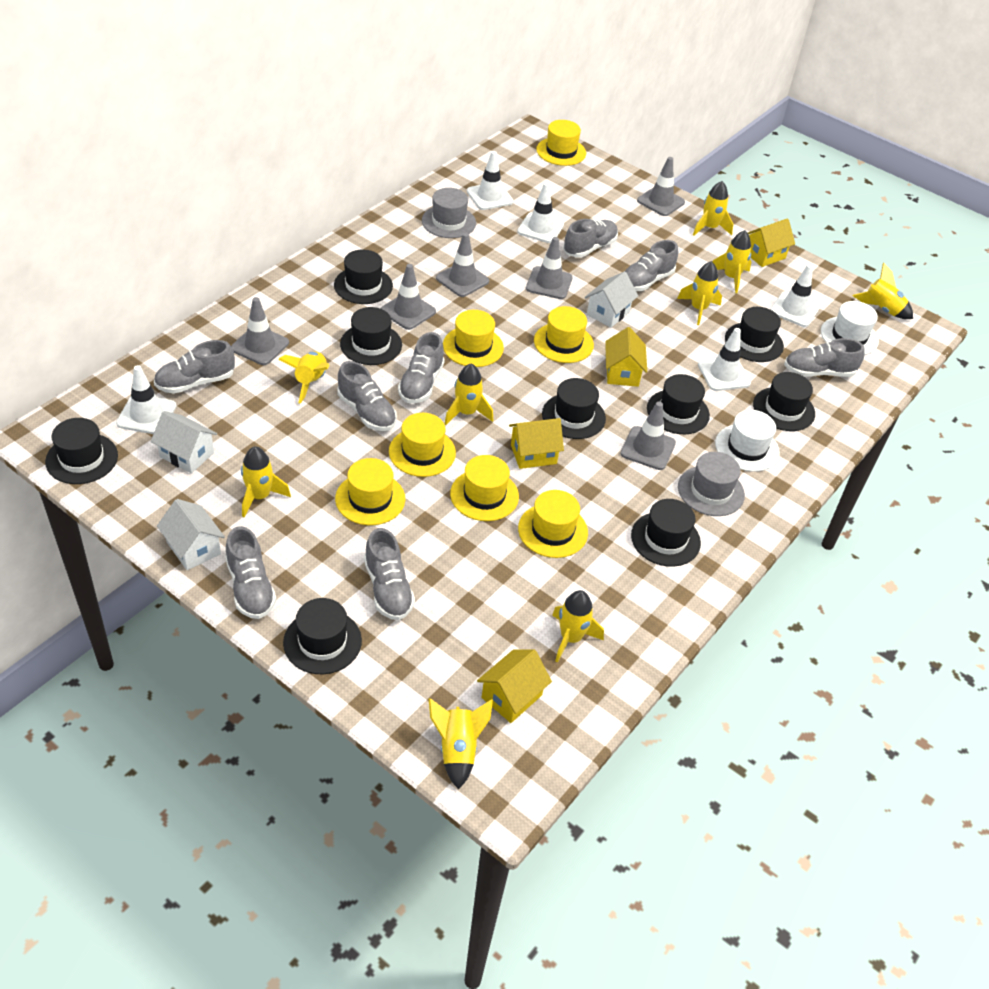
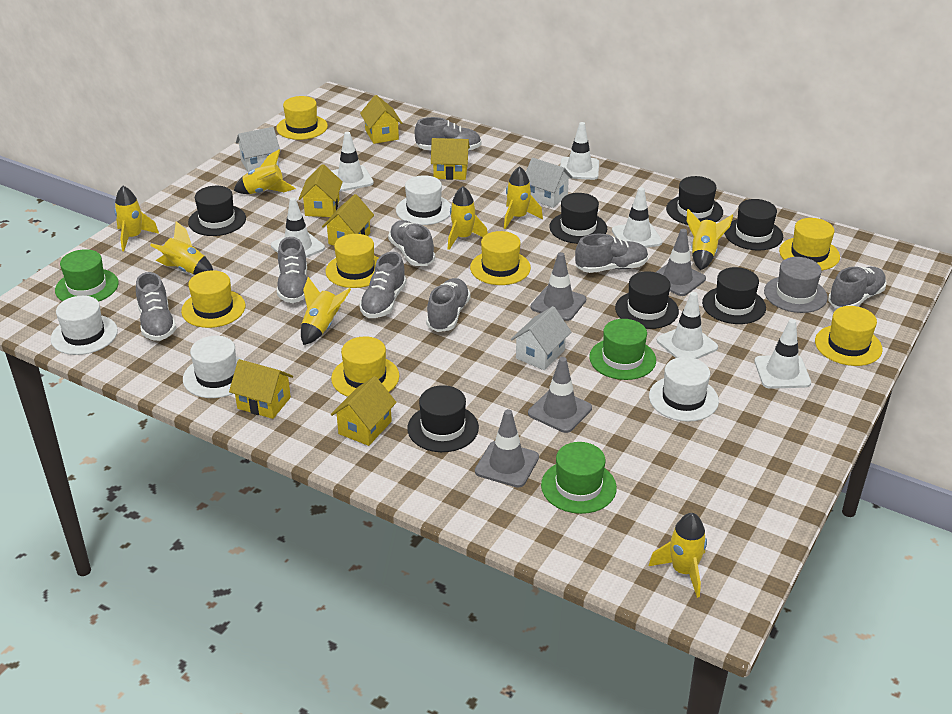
black hat: 9 -> 7
green hat: 0 -> 3
grey hat: 2 -> 1
grey traffic cone: 6 -> 4
white hat: 2 -> 4
white traffic cone: 5 -> 6
yellow house: 4 -> 6
yellow rocket: 9 -> 8

